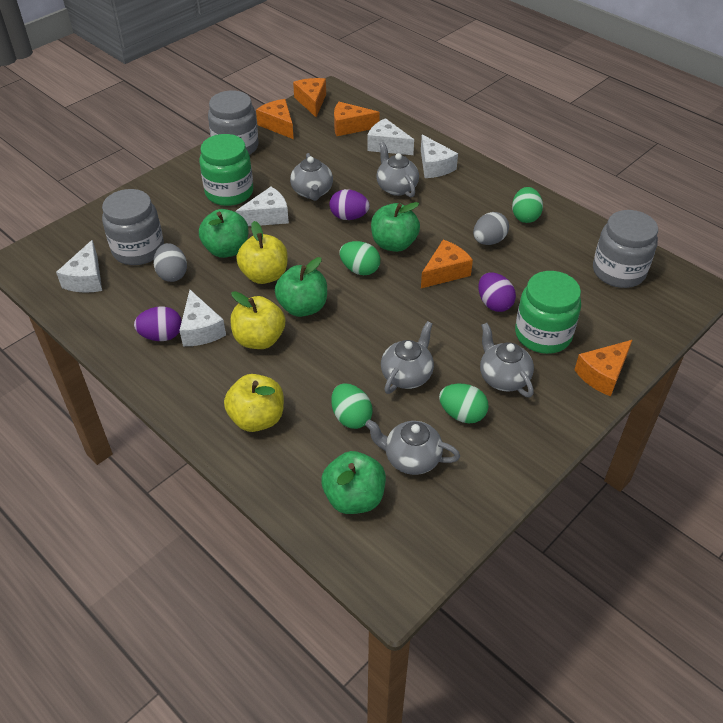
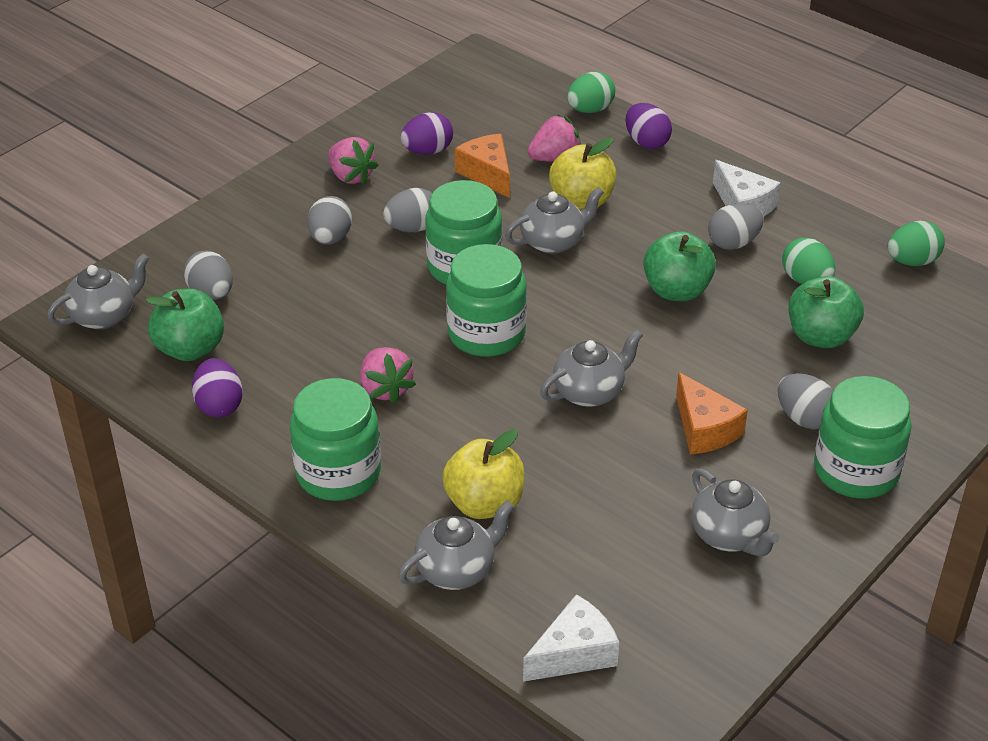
green apple: 4 -> 3
green egg: 4 -> 3
green jar: 2 -> 4
grey egg: 2 -> 5
grey jar: 3 -> 0
orange cheese: 5 -> 2
pink strawberry: 0 -> 3
white cheese: 5 -> 2
yellow apple: 3 -> 2

